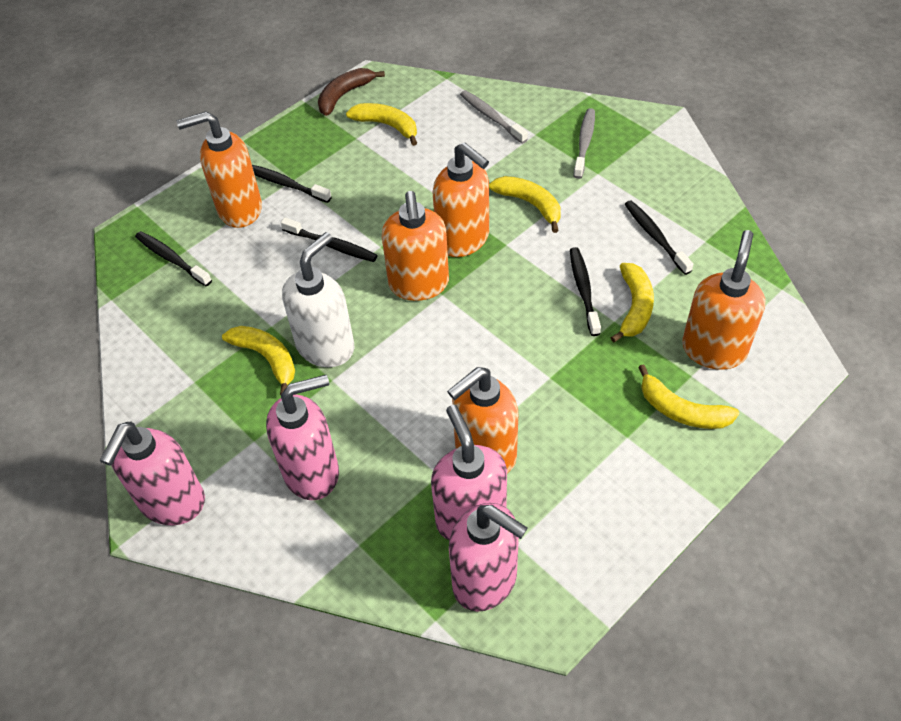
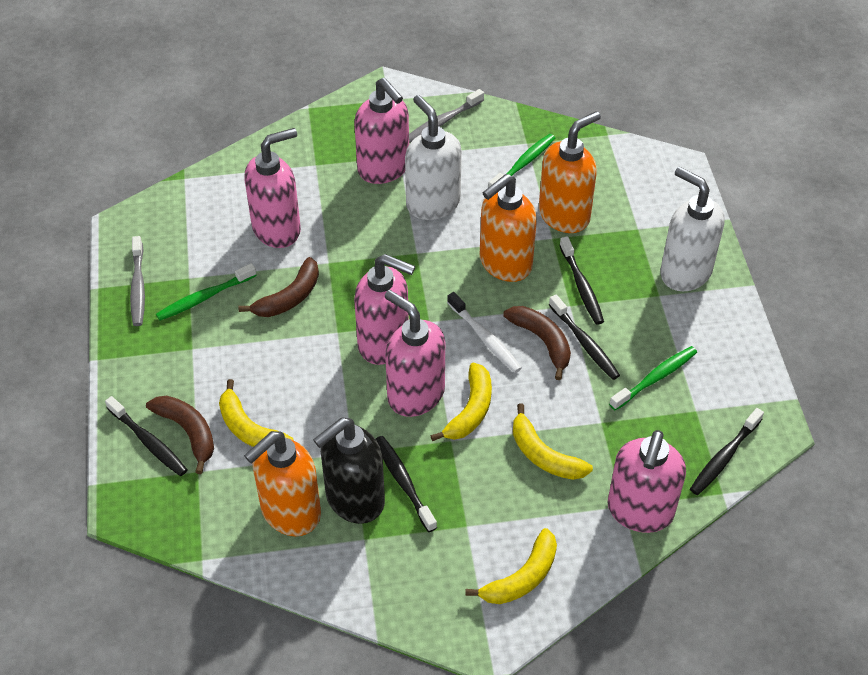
black soap dispenser: 0 -> 1
brown banana: 1 -> 3
green toothbrush: 0 -> 3
orange soap dispenser: 5 -> 3
pink soap dispenser: 4 -> 5
white soap dispenser: 1 -> 2
white toothbrush: 0 -> 1
yellow banana: 5 -> 4

